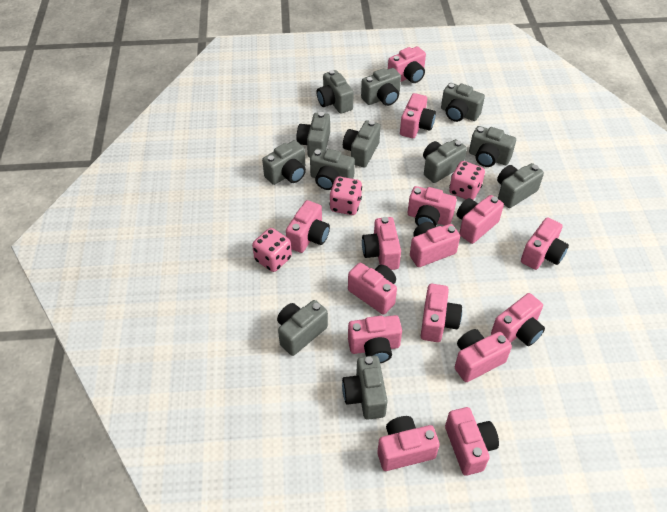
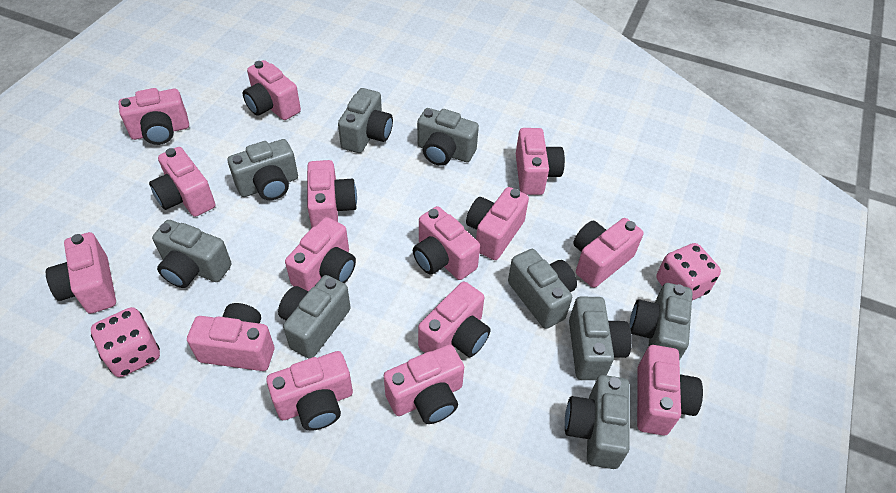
grey camera: 12 -> 9
pink dice: 3 -> 2

